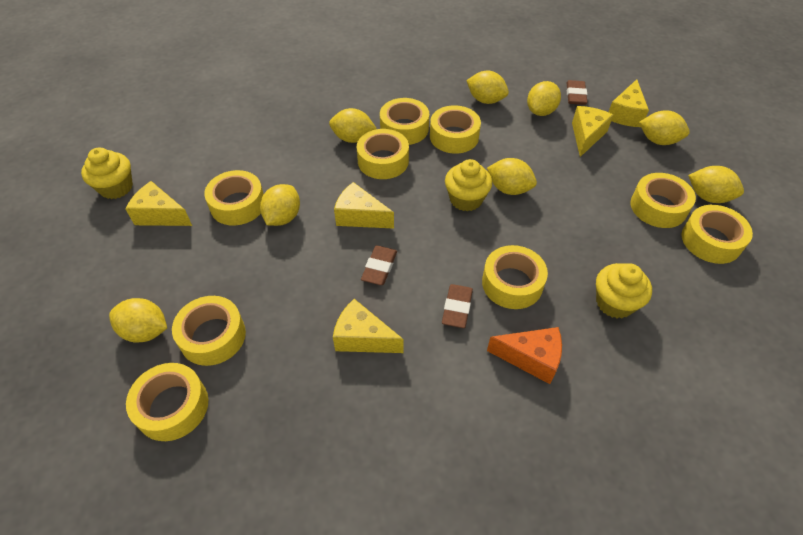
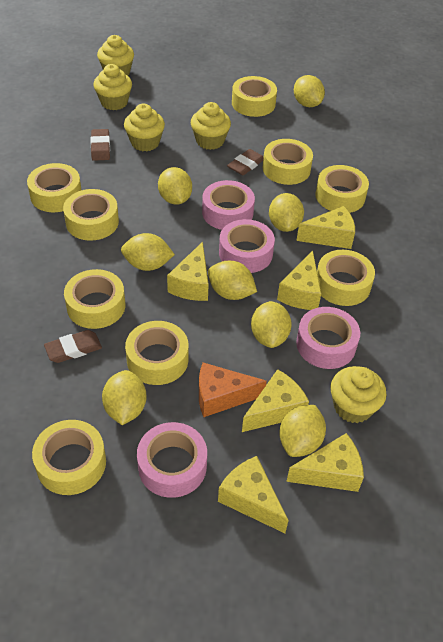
pink tape: 0 -> 4
yellow cheese: 5 -> 6
yellow cupcake: 3 -> 5

